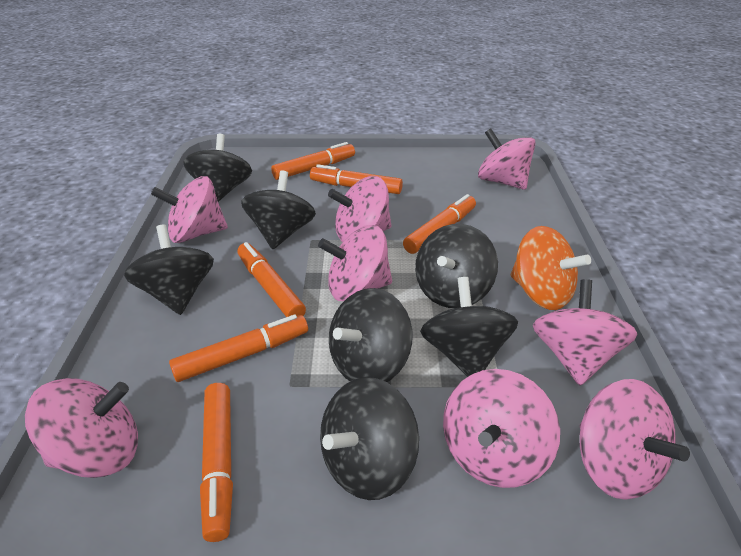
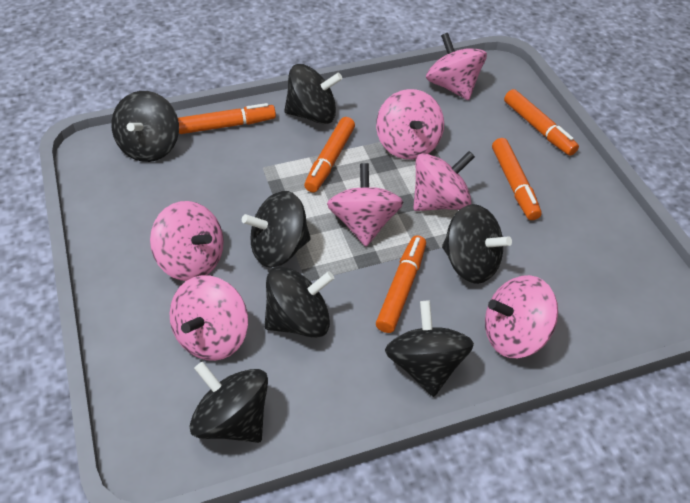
orange marker: 6 -> 5
orange spinning top: 1 -> 0
pink spinning top: 8 -> 7

